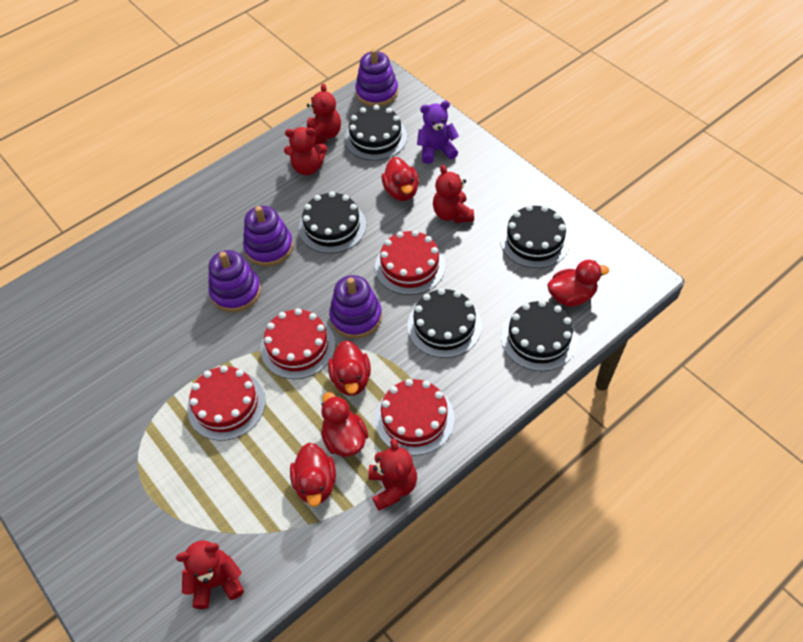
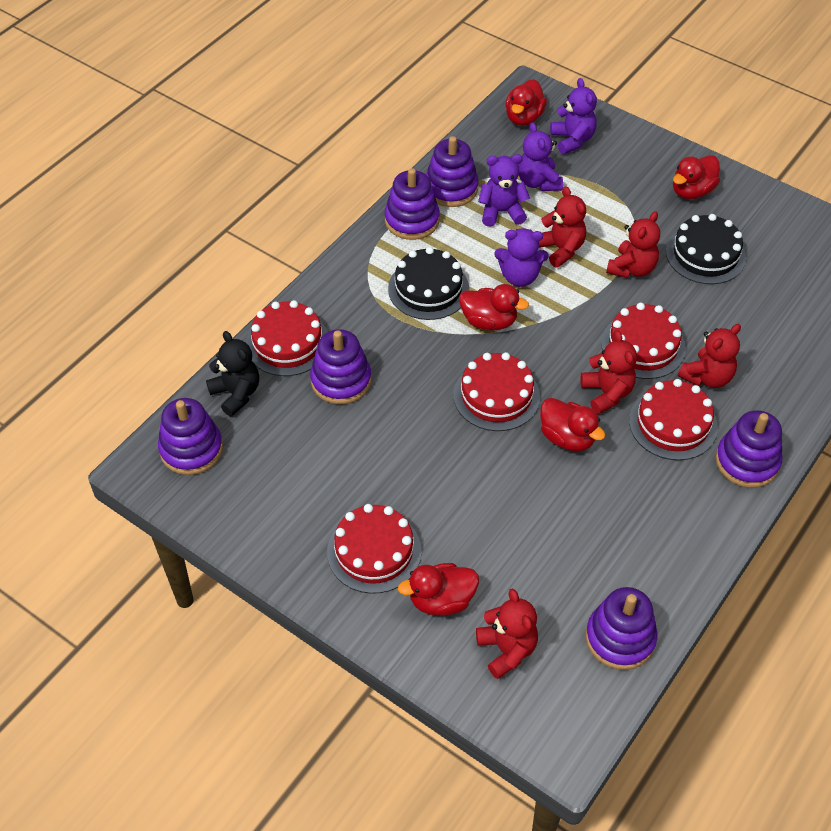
black cake: 5 -> 2
black teddy bear: 0 -> 1
purple stacking toy: 4 -> 6
purple teddy bear: 1 -> 4
red cake: 4 -> 5

